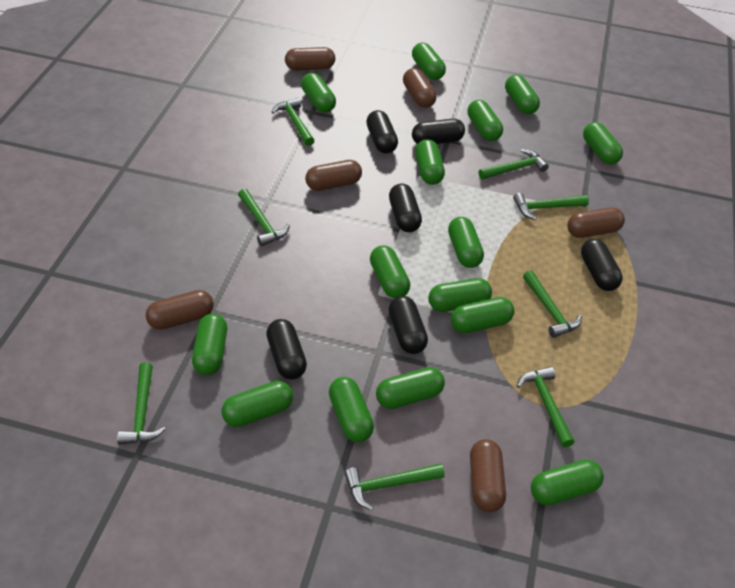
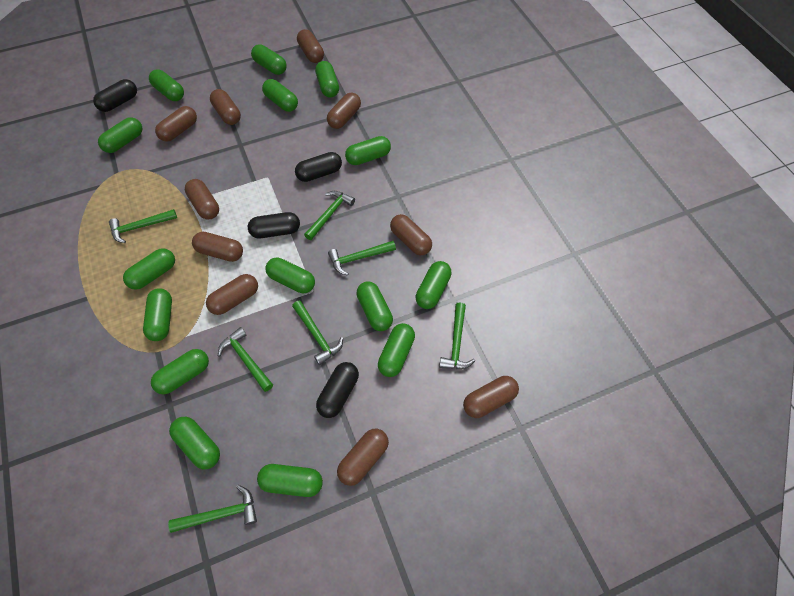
black capsule: 6 -> 4
brown capsule: 6 -> 10
green hammer: 8 -> 7

